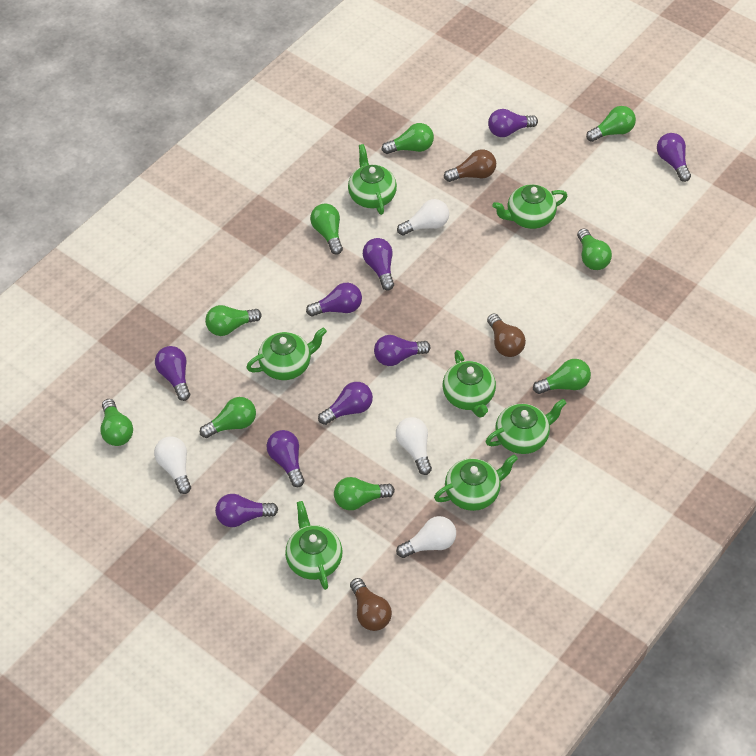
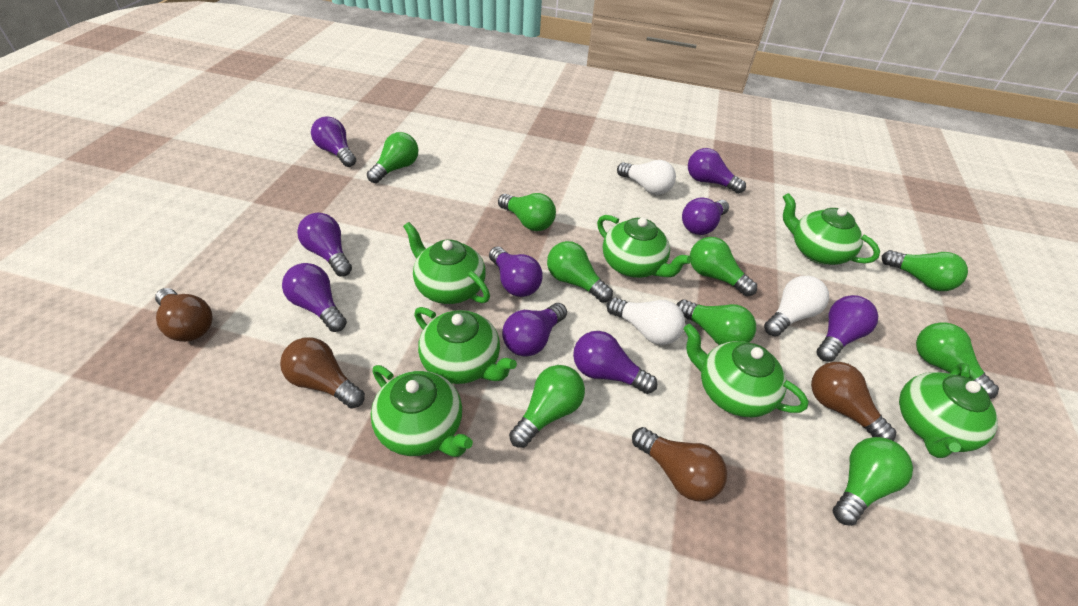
brown light bulb: 3 -> 4
white light bulb: 4 -> 3

